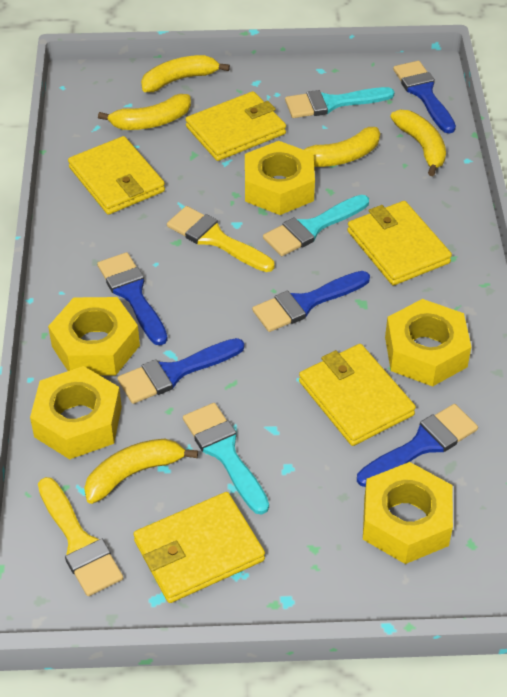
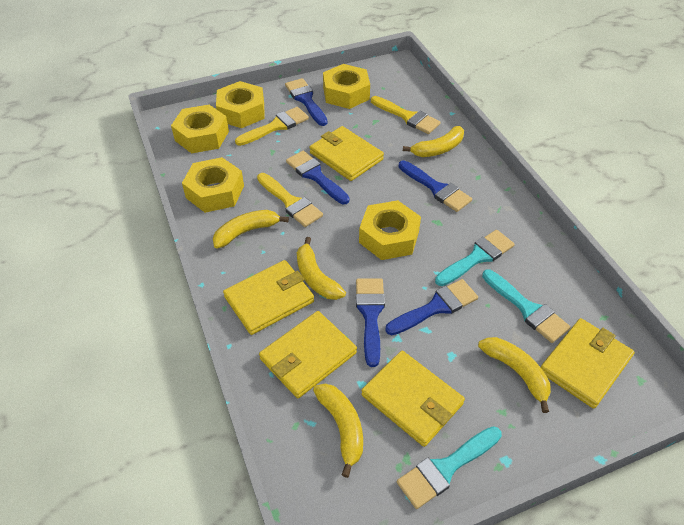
yellow brush: 2 -> 3

